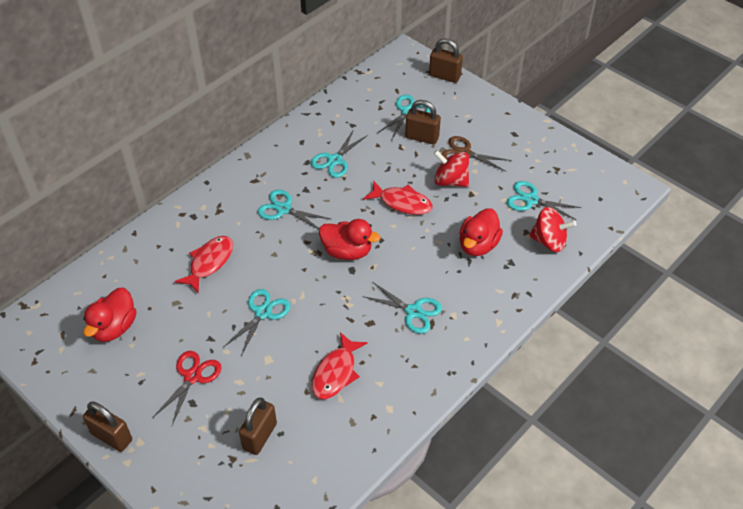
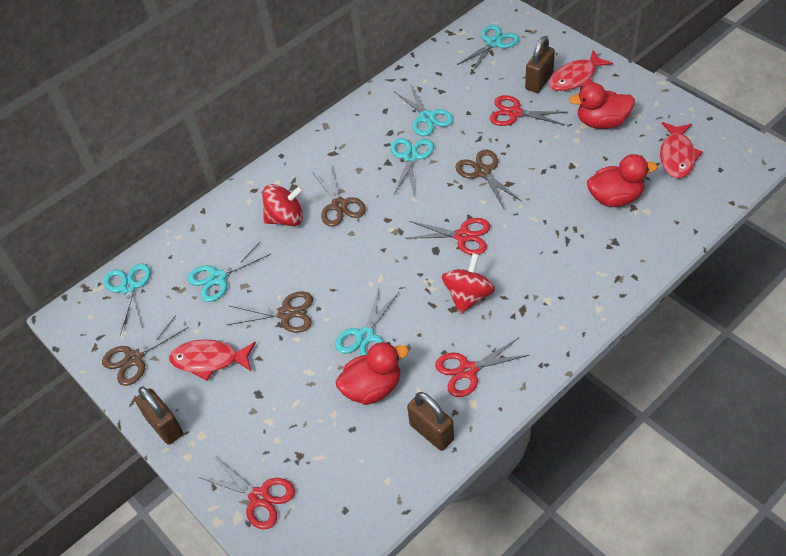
brown padlock: 4 -> 3
brown scissors: 1 -> 4
red scissors: 1 -> 4

